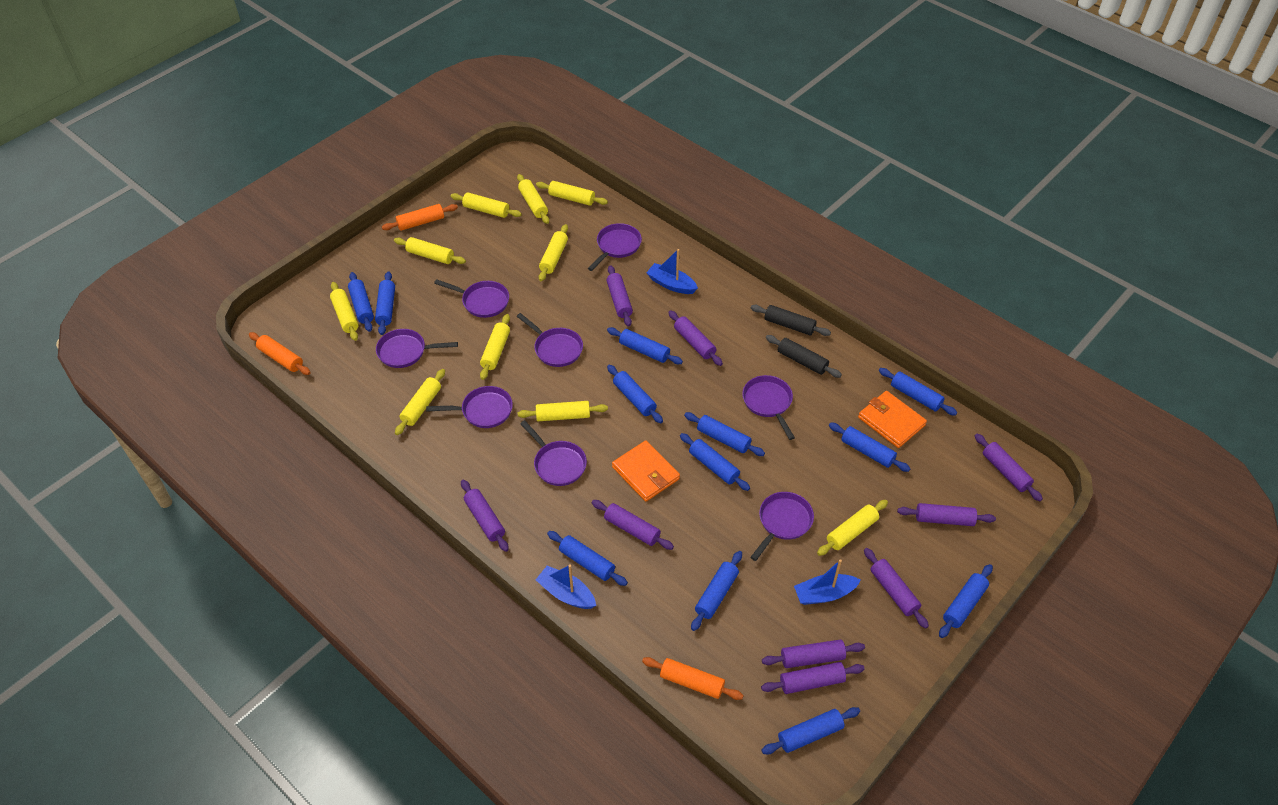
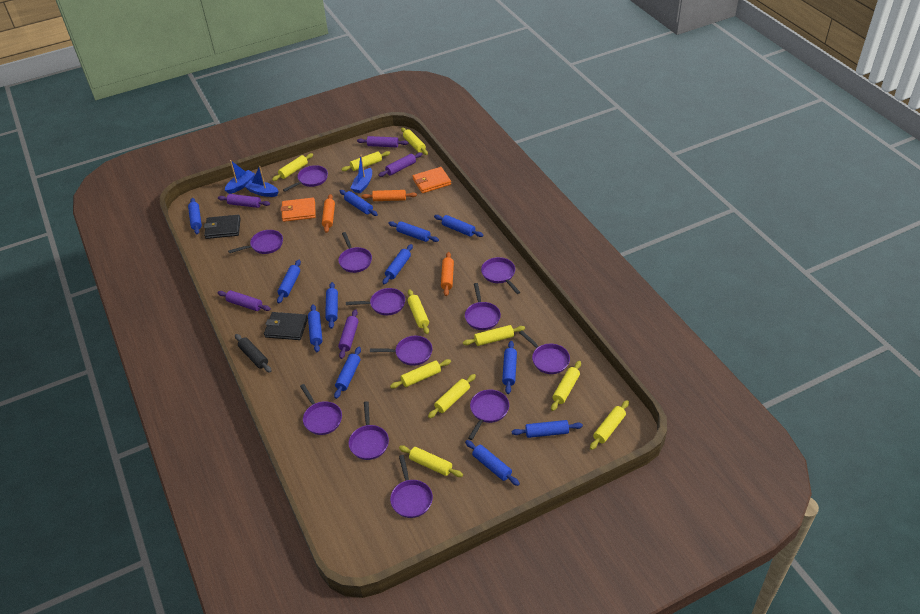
black rolling pin: 2 -> 1
black wallet: 0 -> 2
purple pan: 8 -> 12
purple rolling pin: 9 -> 5

